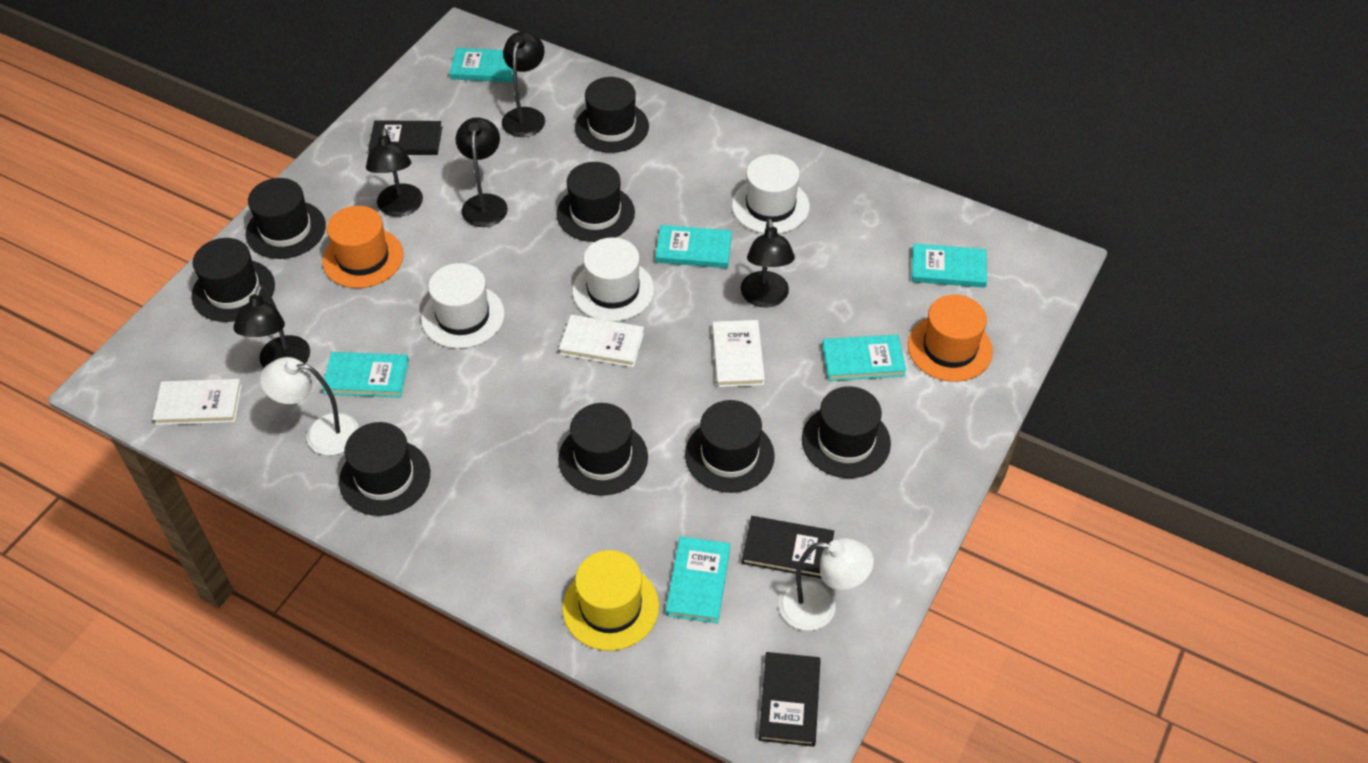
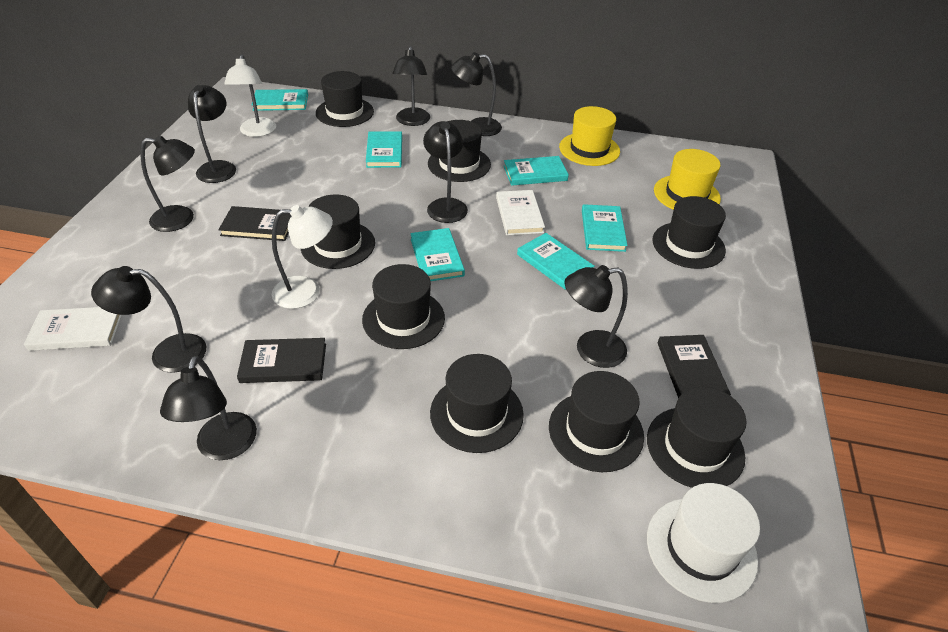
black lamp: 5 -> 8
orange hat: 2 -> 0
white book: 3 -> 2
white hat: 3 -> 1
yellow hat: 1 -> 2

